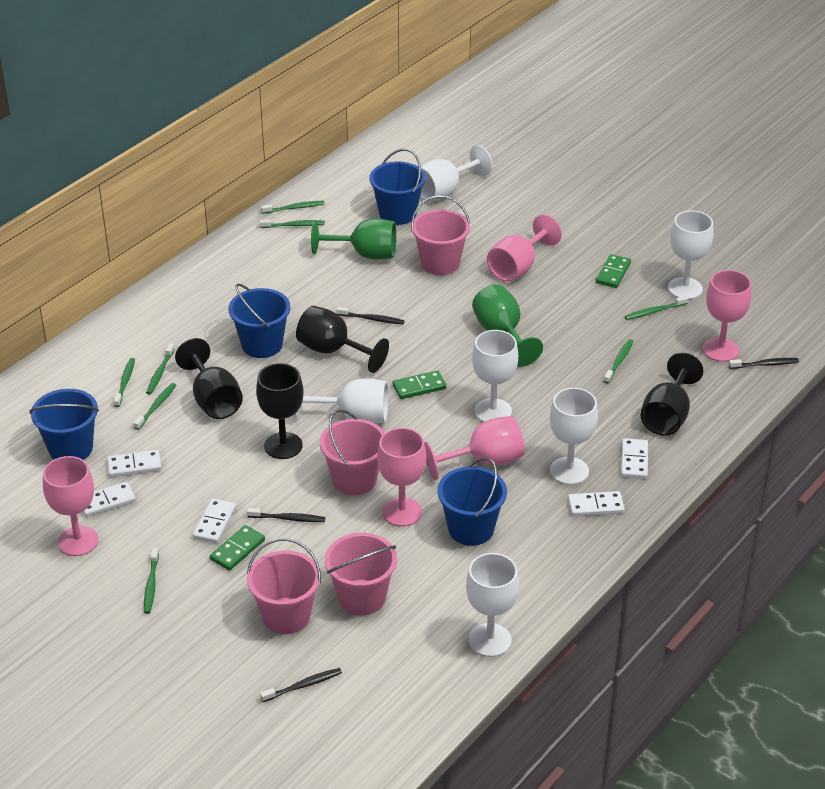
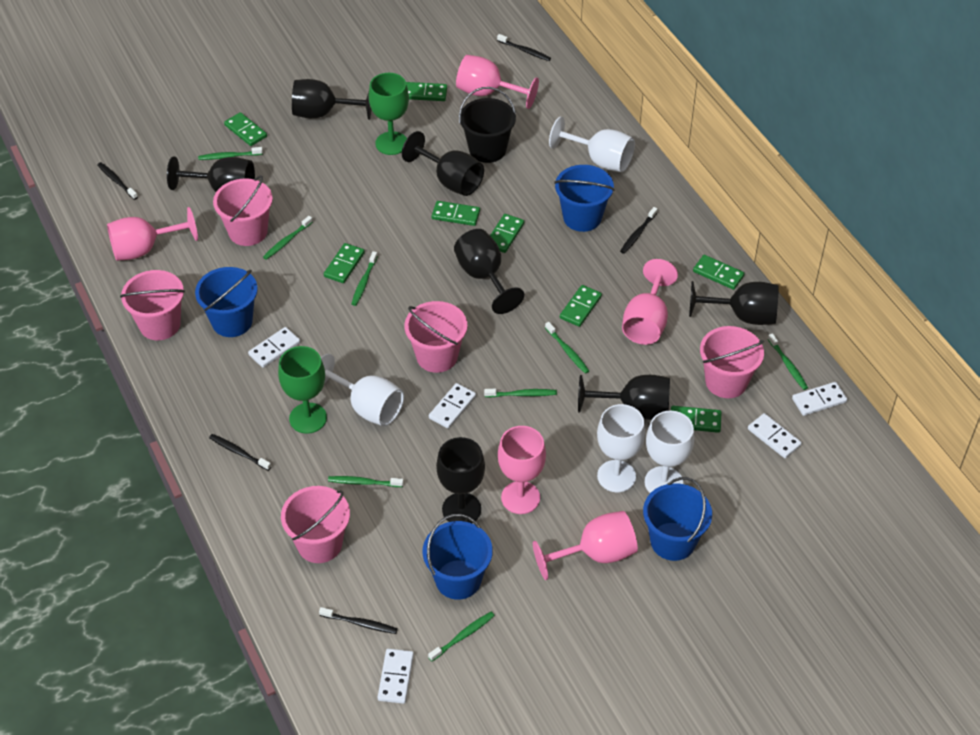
black bucket: 0 -> 1
black goblet: 4 -> 7
black toothbrush: 4 -> 5
green domino: 3 -> 8
pink bucket: 4 -> 5
white goblet: 6 -> 4

